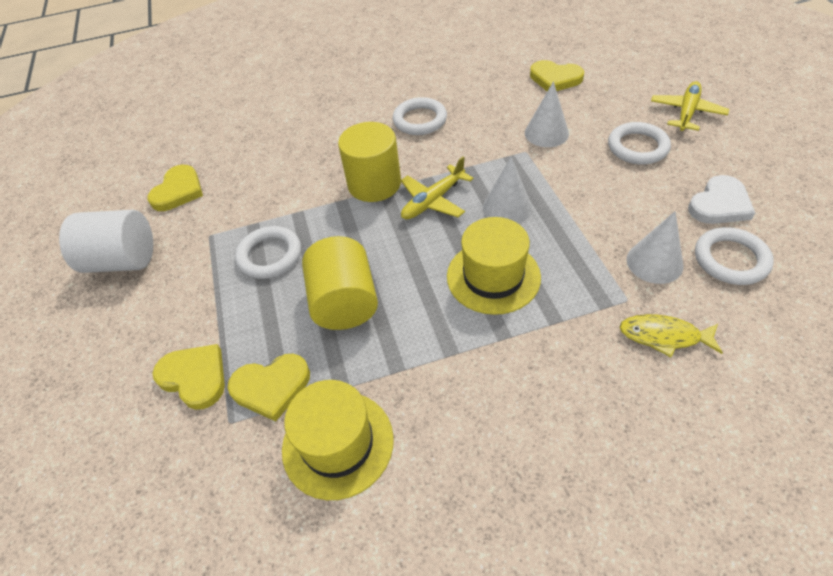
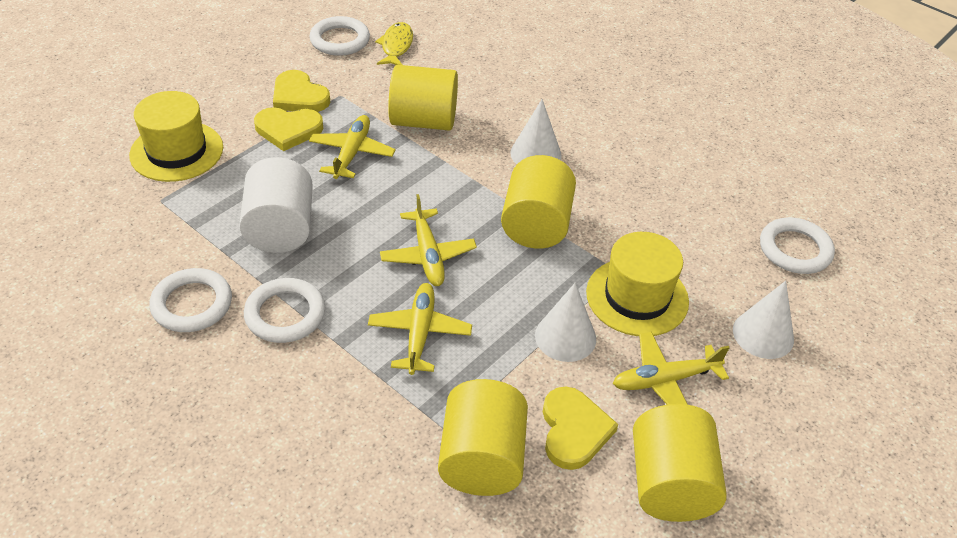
white heart: 1 -> 0
yellow cylinder: 2 -> 4
yellow heart: 4 -> 3
yellow plane: 2 -> 4

